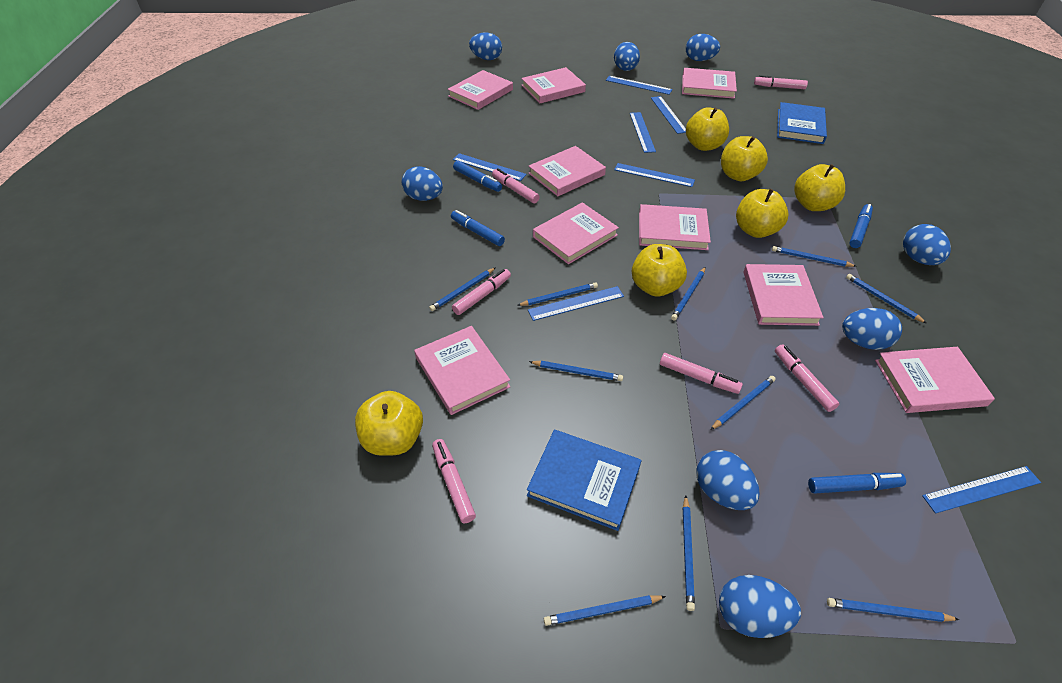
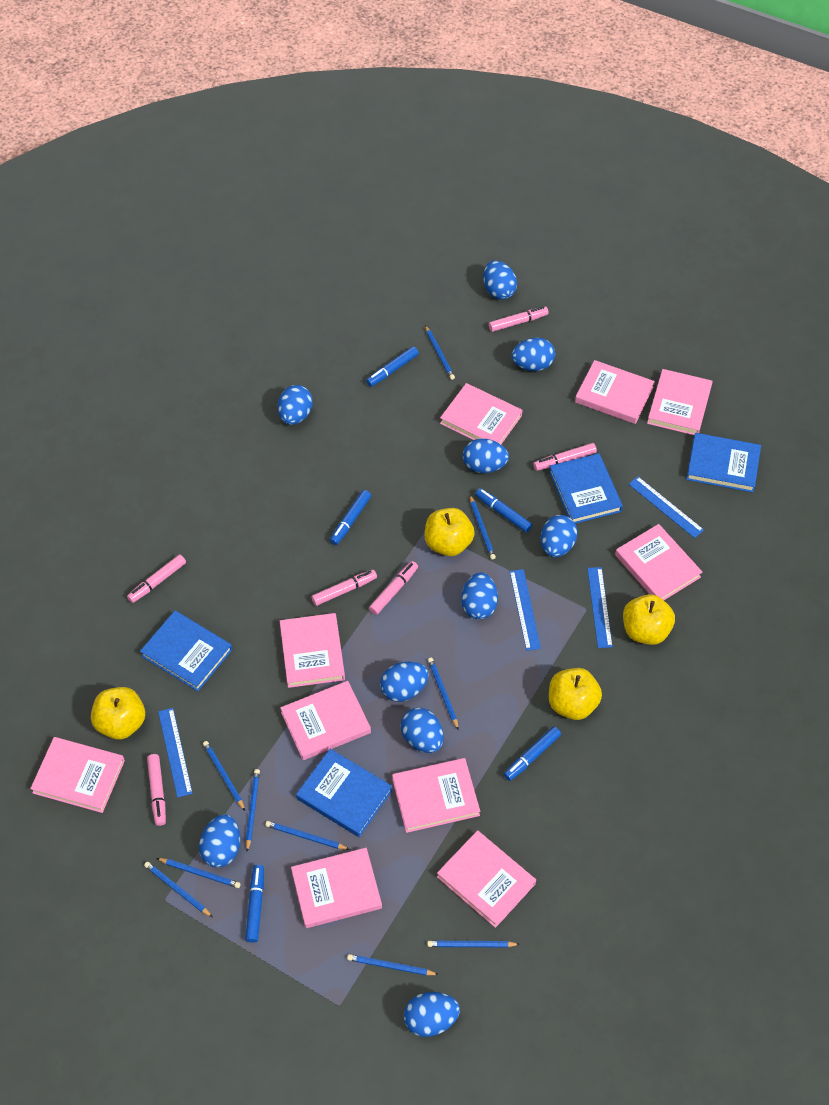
blue book: 2 -> 4
blue egg: 8 -> 10
blue marker: 4 -> 5
blue ruler: 7 -> 4
pink book: 9 -> 10
yellow apple: 6 -> 4

